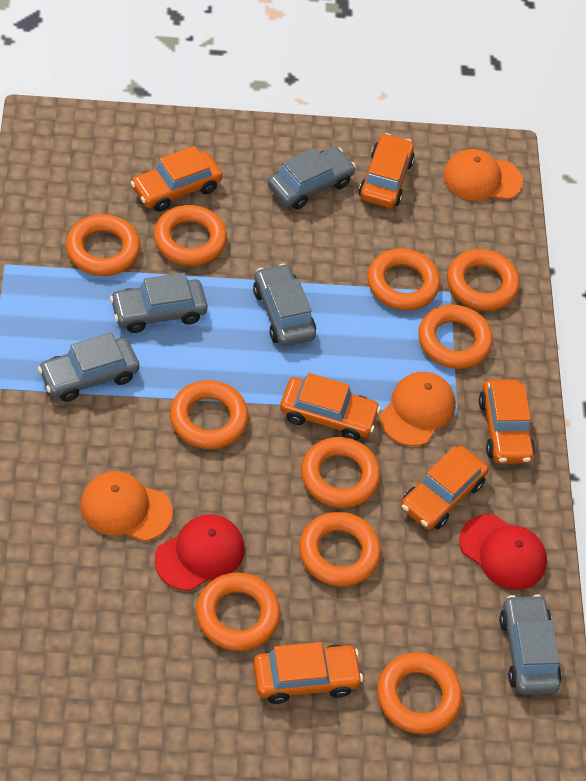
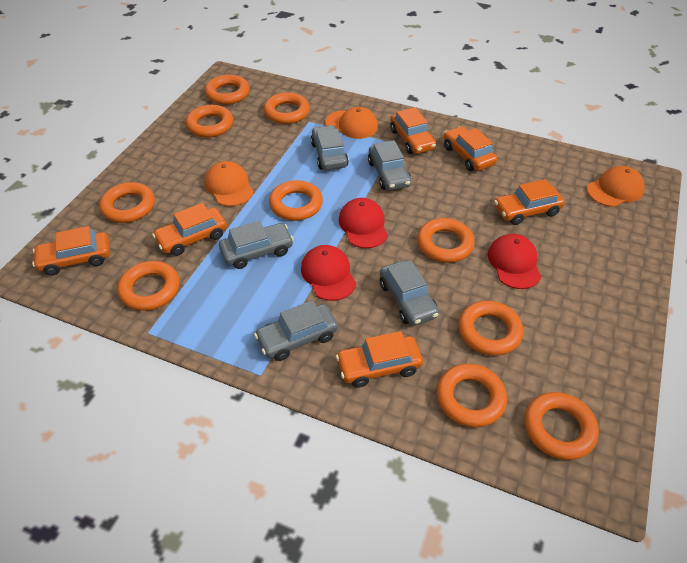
red cap: 2 -> 3

